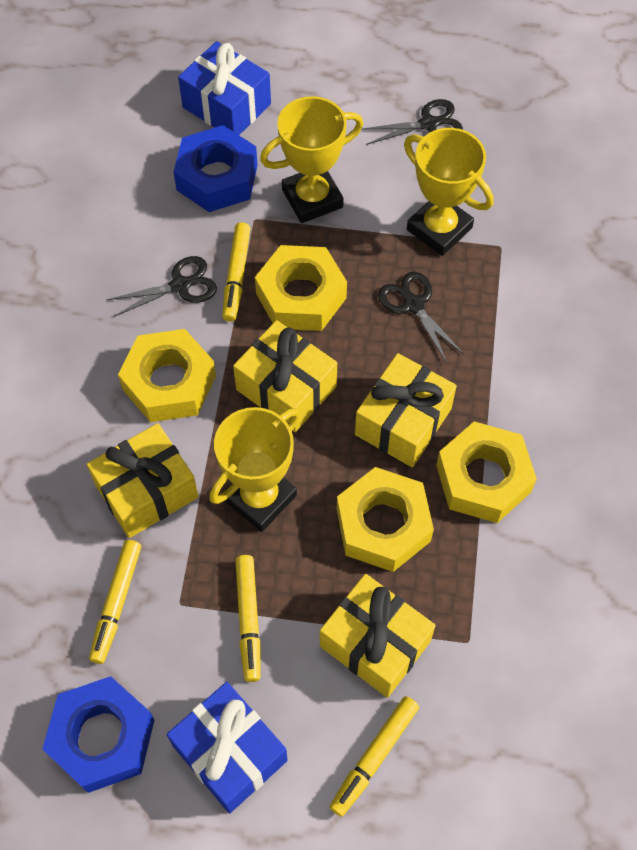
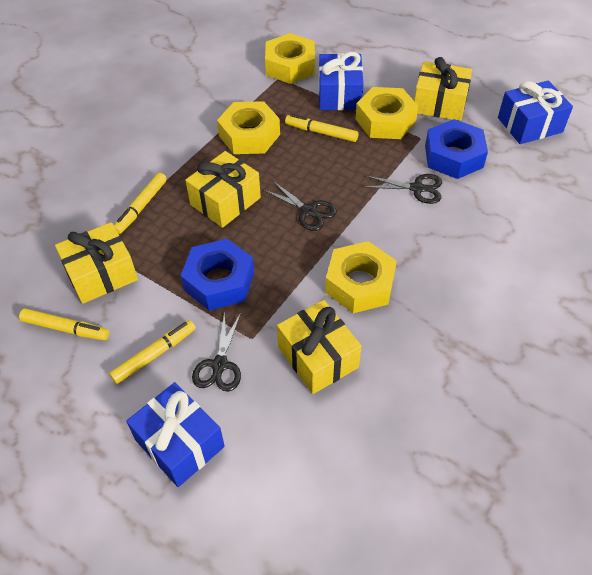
blue gift: 2 -> 3
yellow trophy: 3 -> 0

